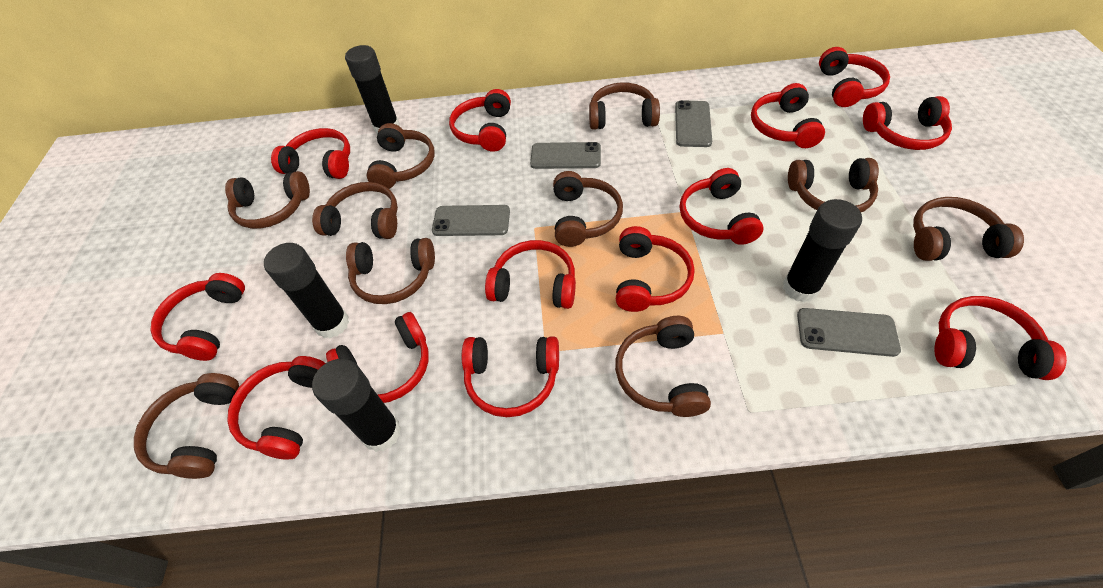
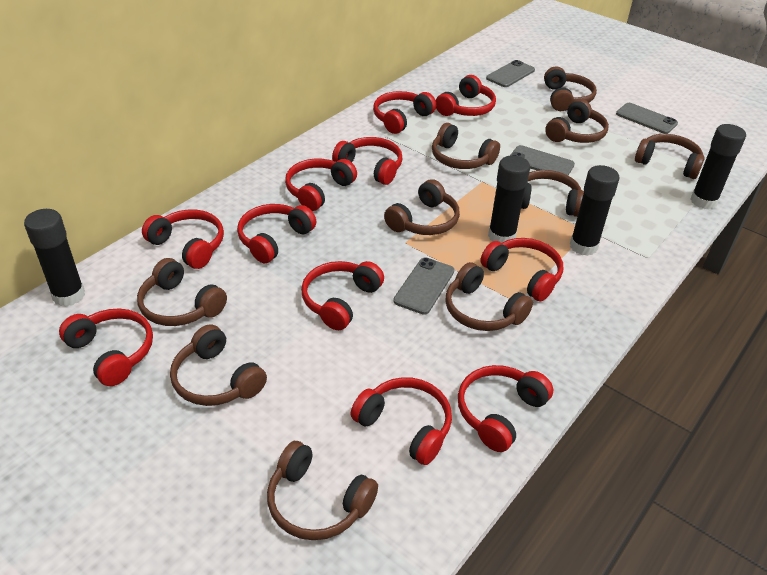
red headphones: 13 -> 11

